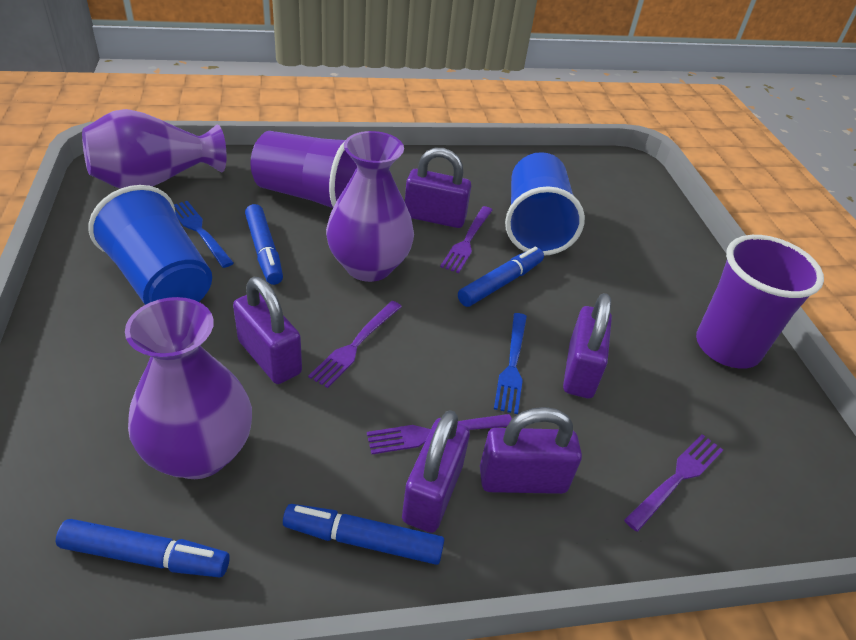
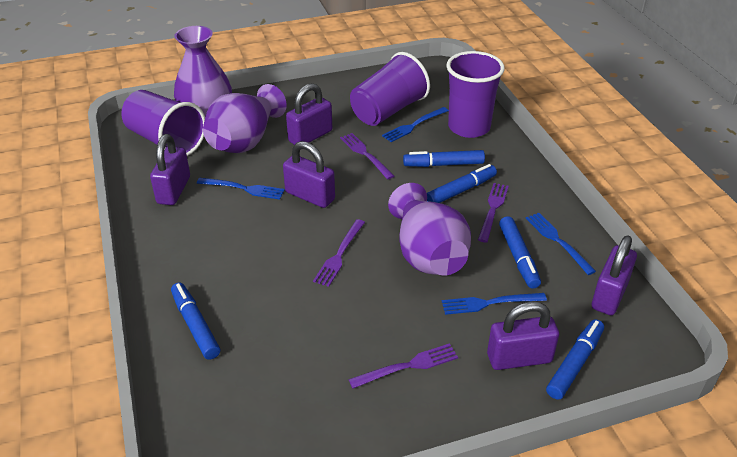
blue cup: 2 -> 0
blue fork: 2 -> 4
blue marker: 4 -> 5
purple cup: 2 -> 3

